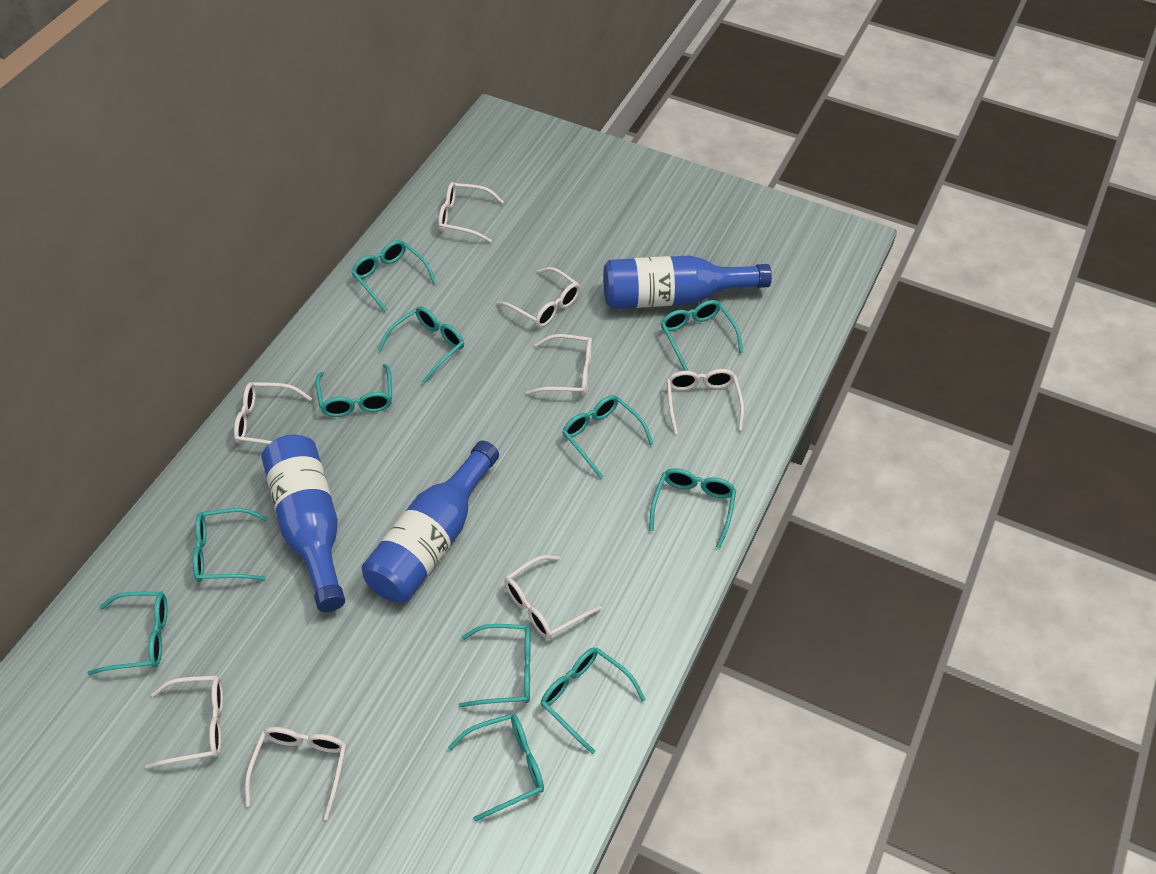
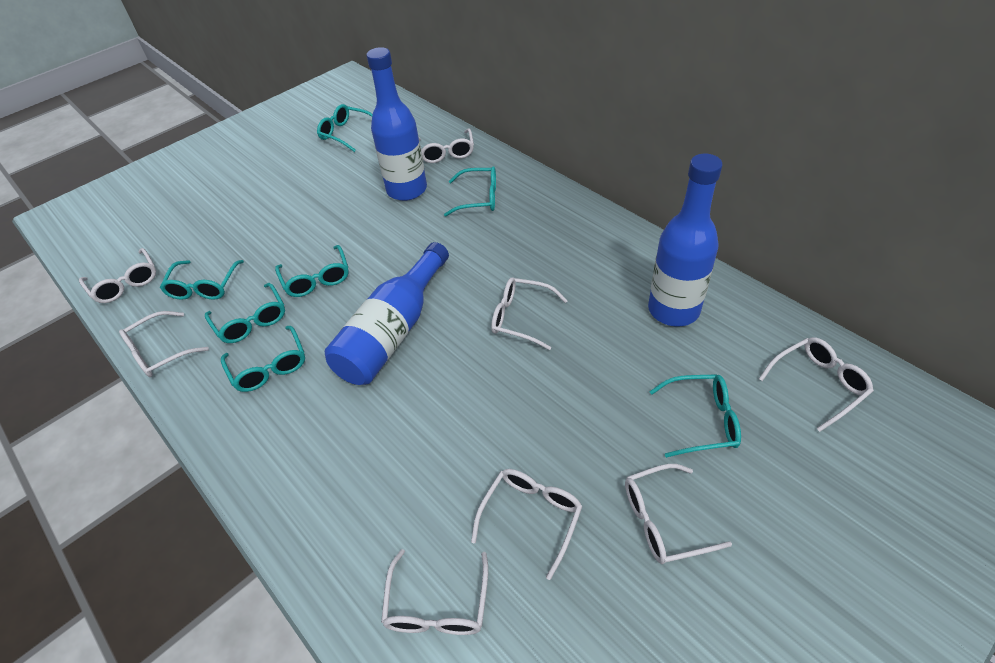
turquoise glasses: 11 -> 7

